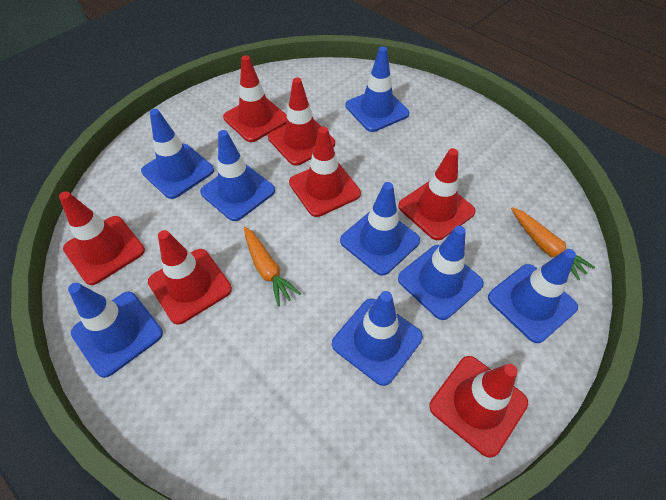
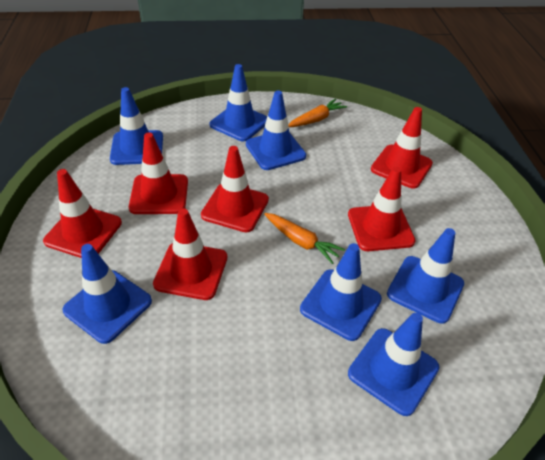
blue traffic cone: 8 -> 7
red traffic cone: 7 -> 6

